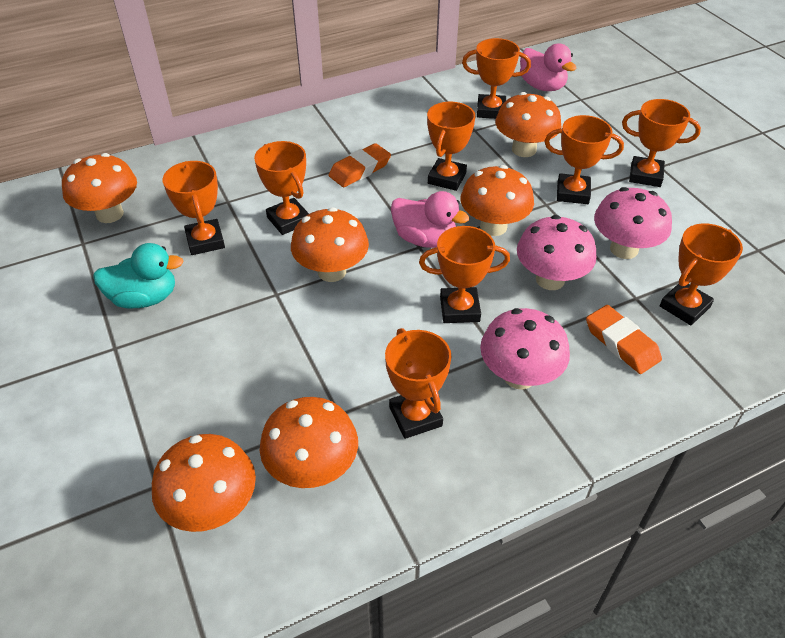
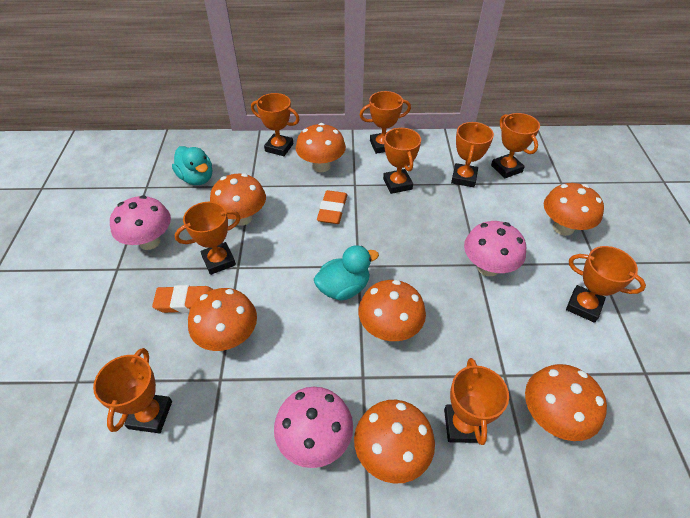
orange mushroom: 6 -> 7
pink duck: 2 -> 0
turquoise duck: 1 -> 2

